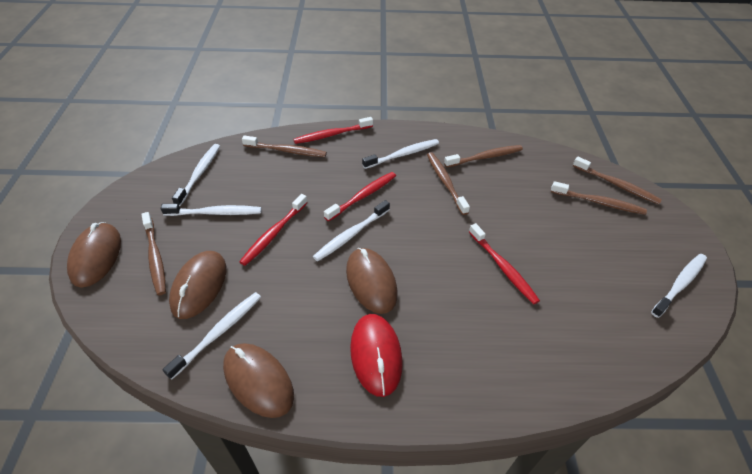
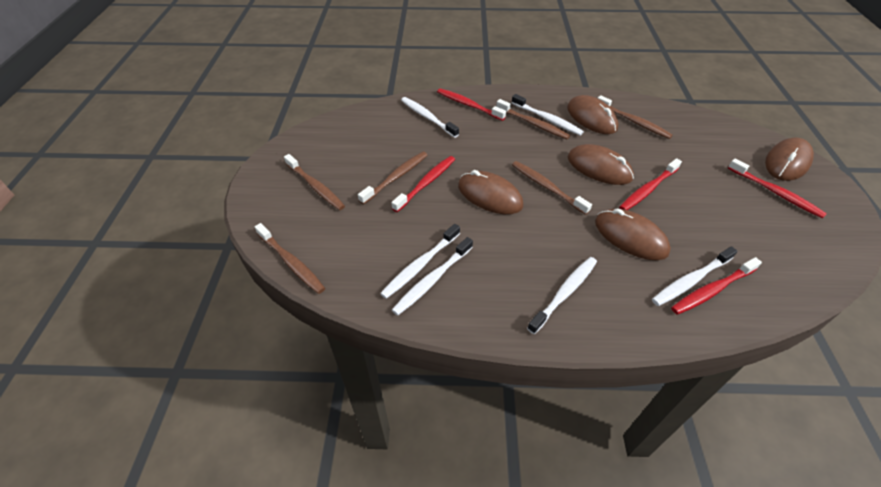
brown mouse: 4 -> 5
red mouse: 1 -> 0
red toothbrush: 4 -> 5

